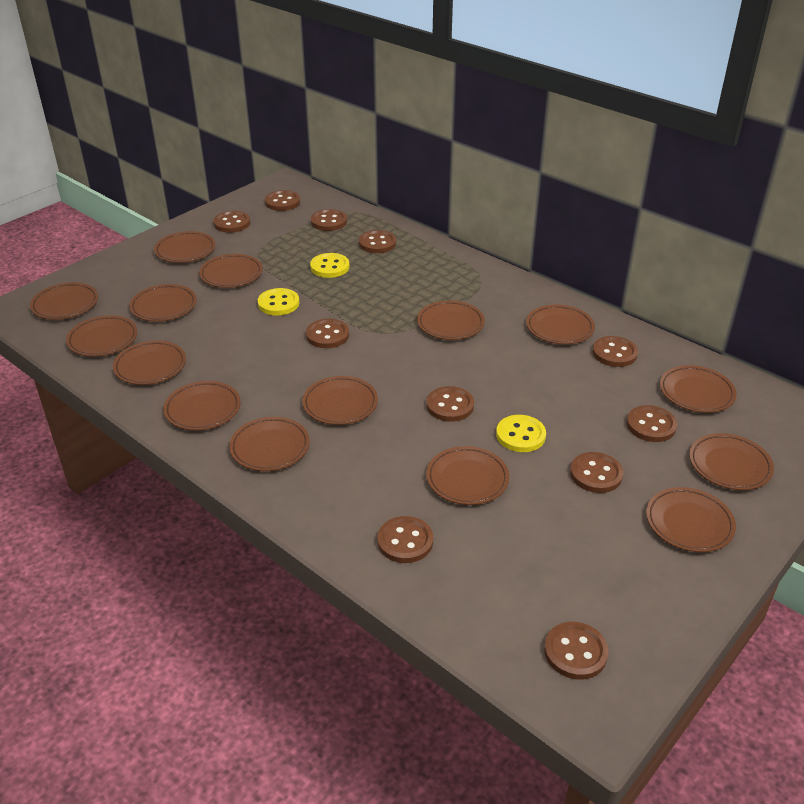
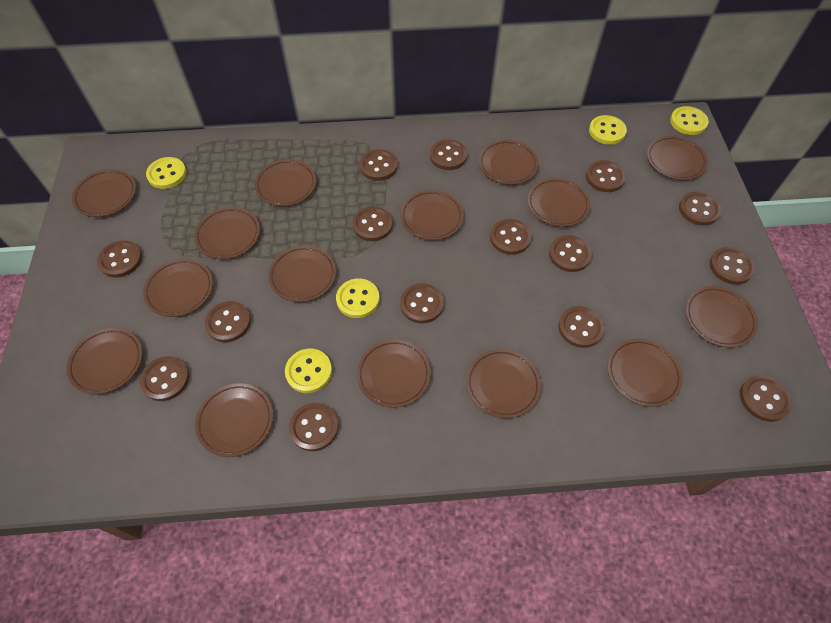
brown button: 11 -> 15
yellow button: 3 -> 5

